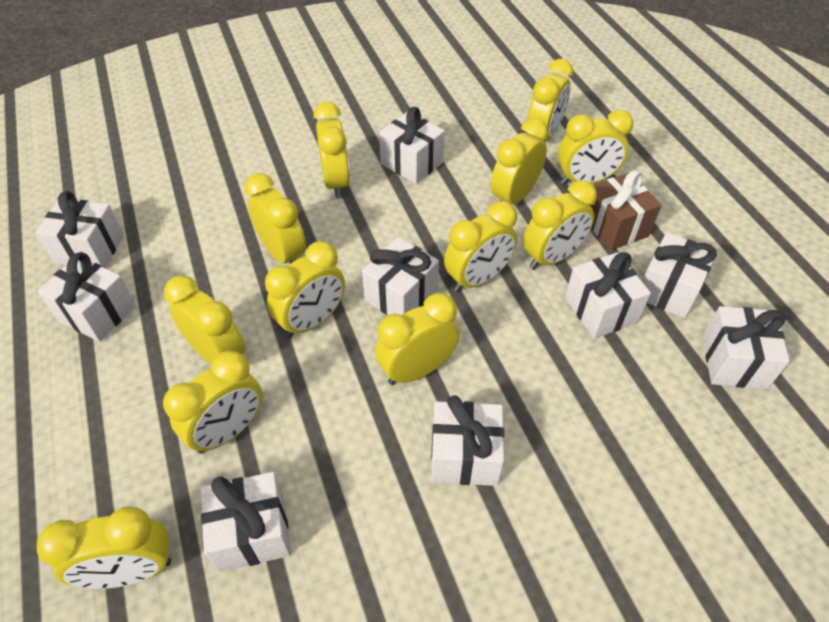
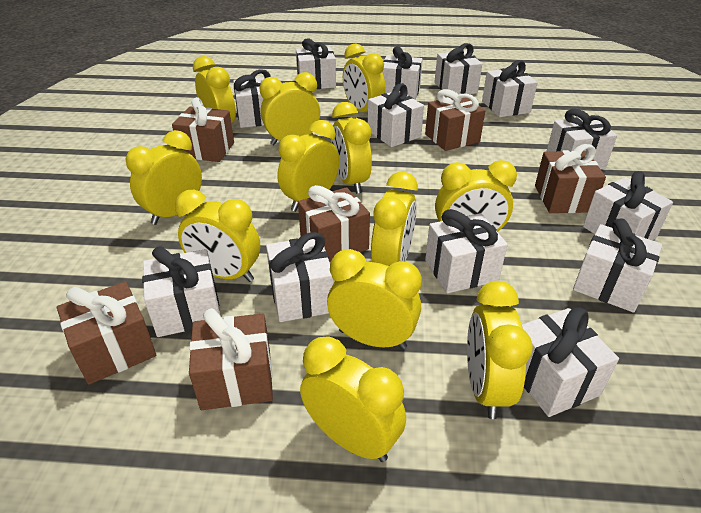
brown gift: 1 -> 6
white gift: 9 -> 13

